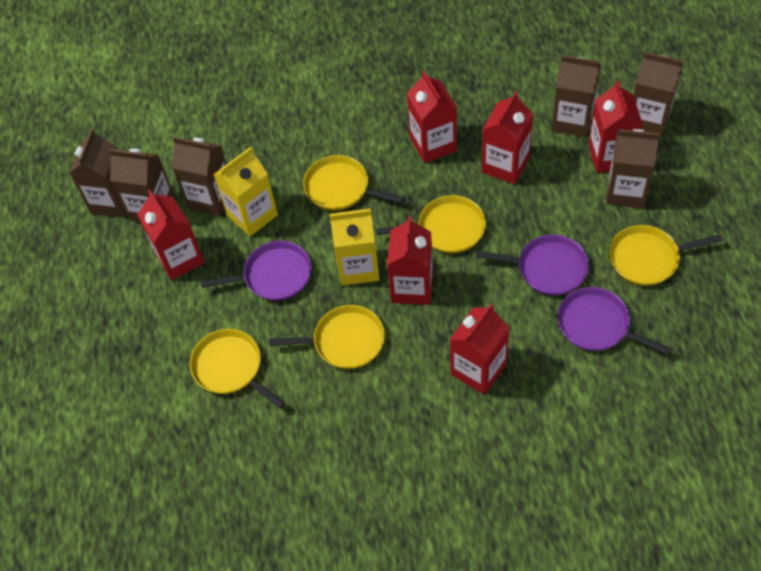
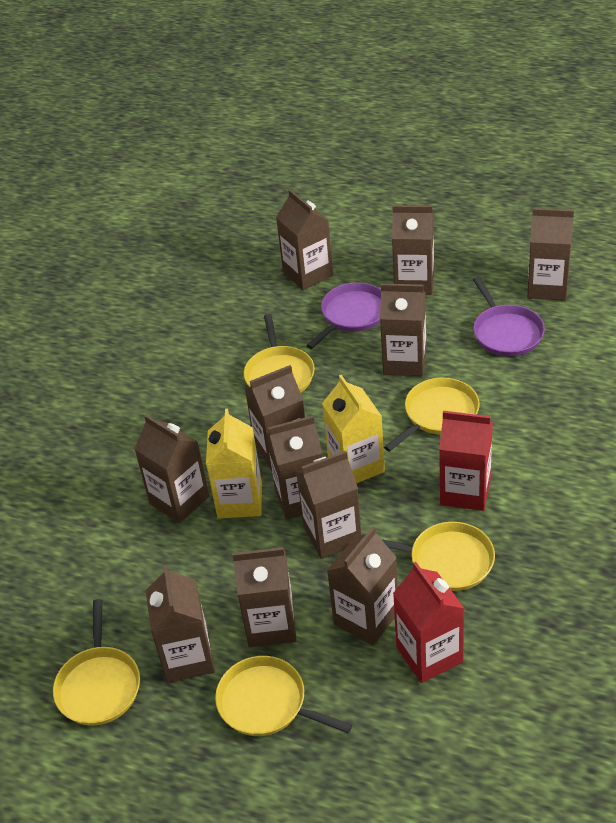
brown carton: 6 -> 11
purple pan: 3 -> 2
red carton: 6 -> 2

